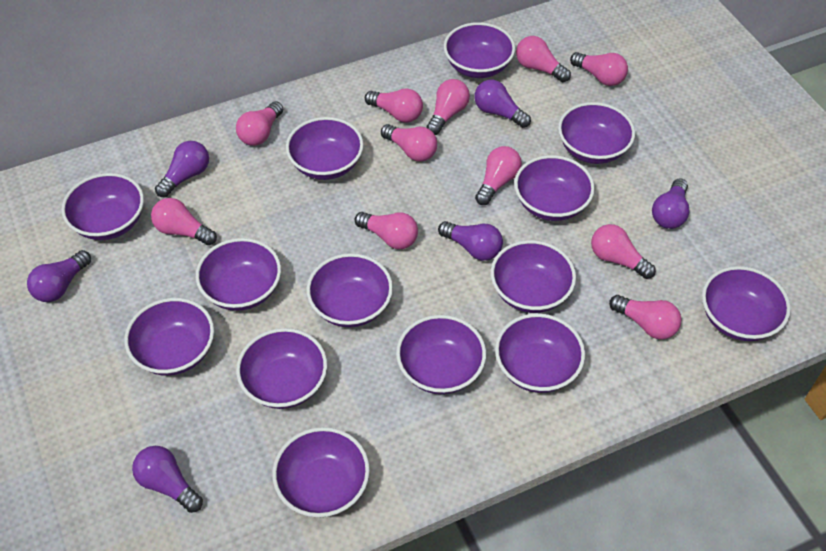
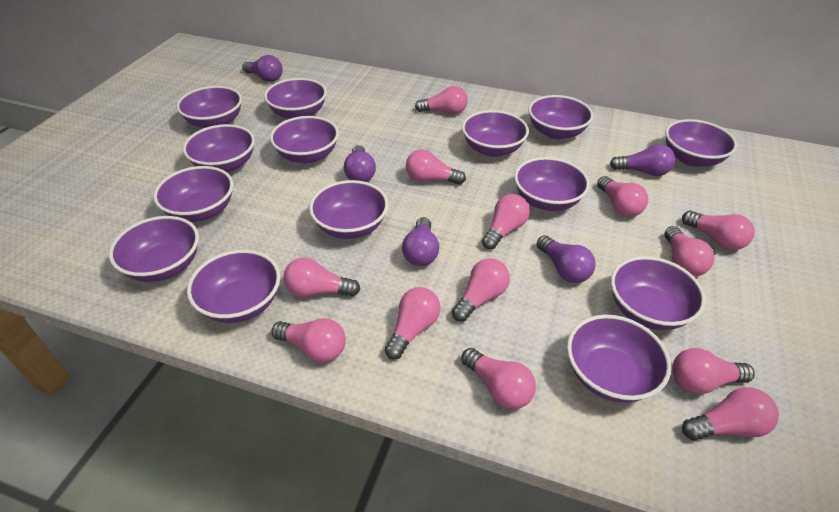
pink light bulb: 11 -> 13
purple light bulb: 6 -> 5

